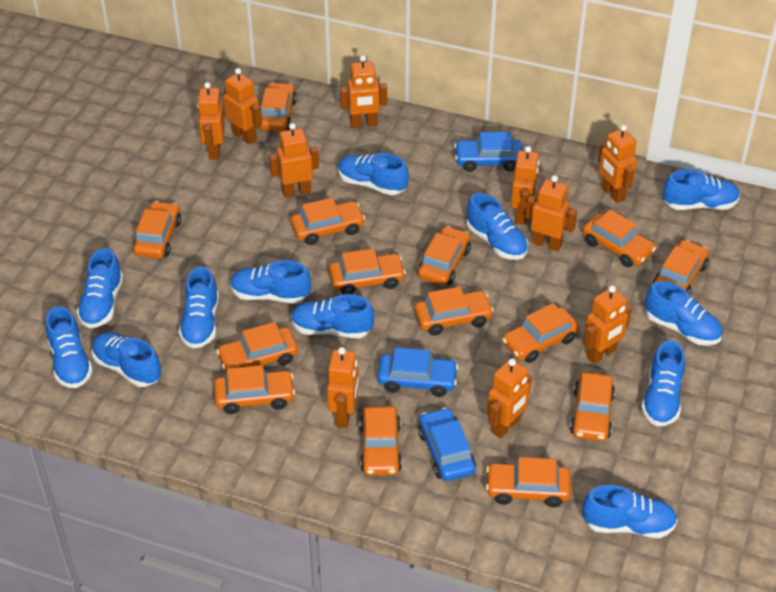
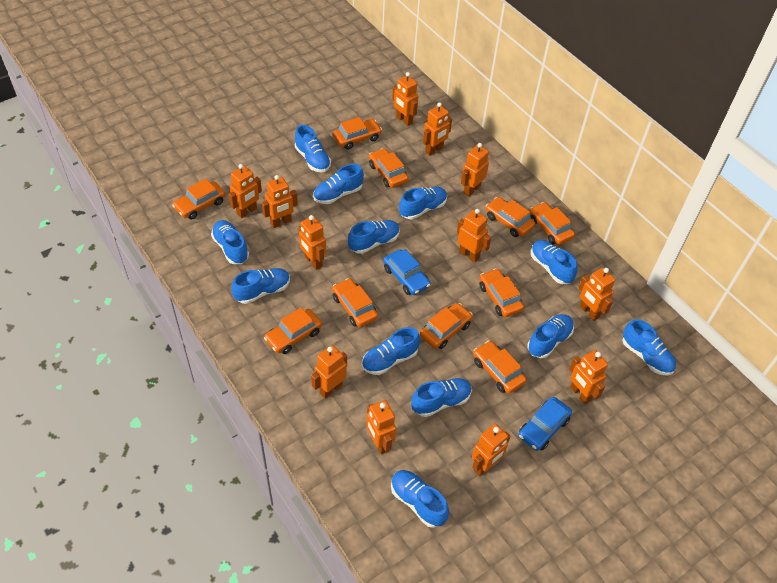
blue car: 3 -> 2
orange car: 14 -> 10
orange robot: 10 -> 12

